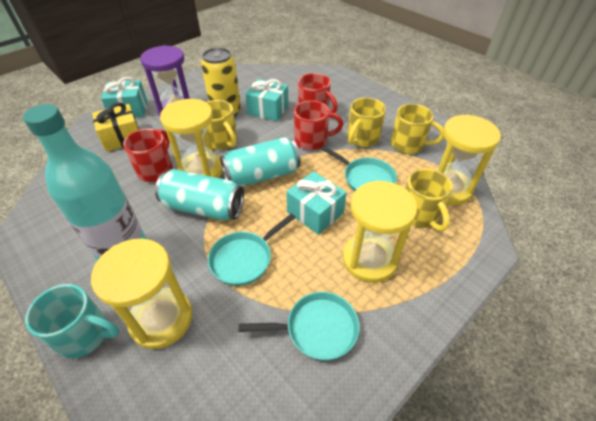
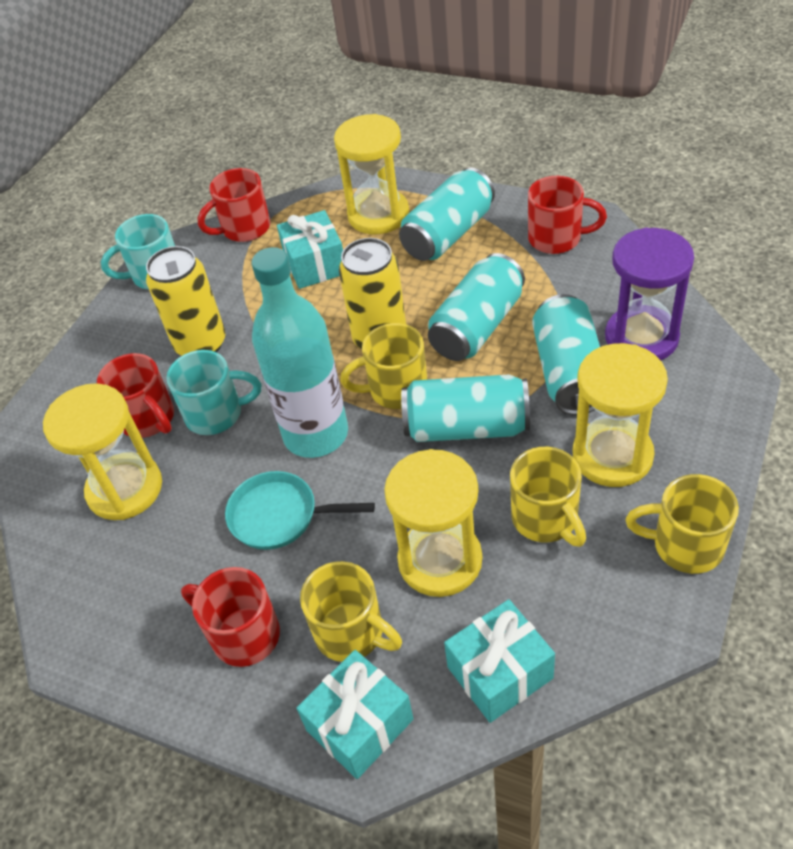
red mug: 3 -> 4
turquoise can: 2 -> 4
turquoise mug: 1 -> 2
turquoise pan: 3 -> 1
yellow can: 1 -> 2
yellow gift: 1 -> 0

